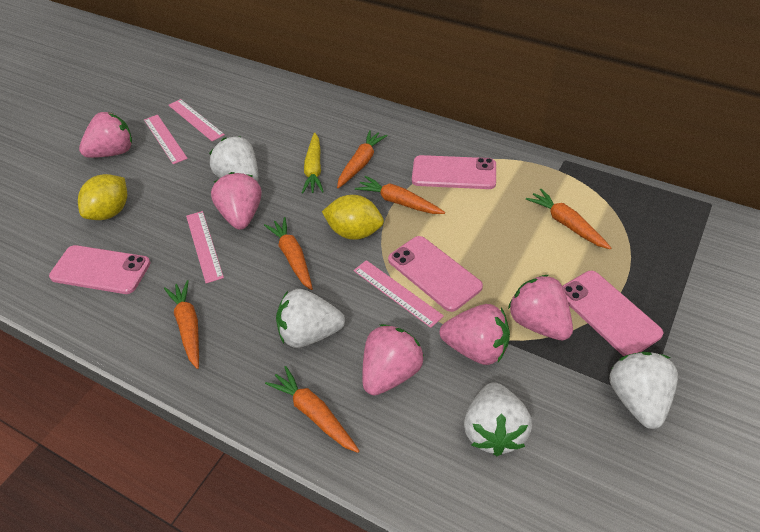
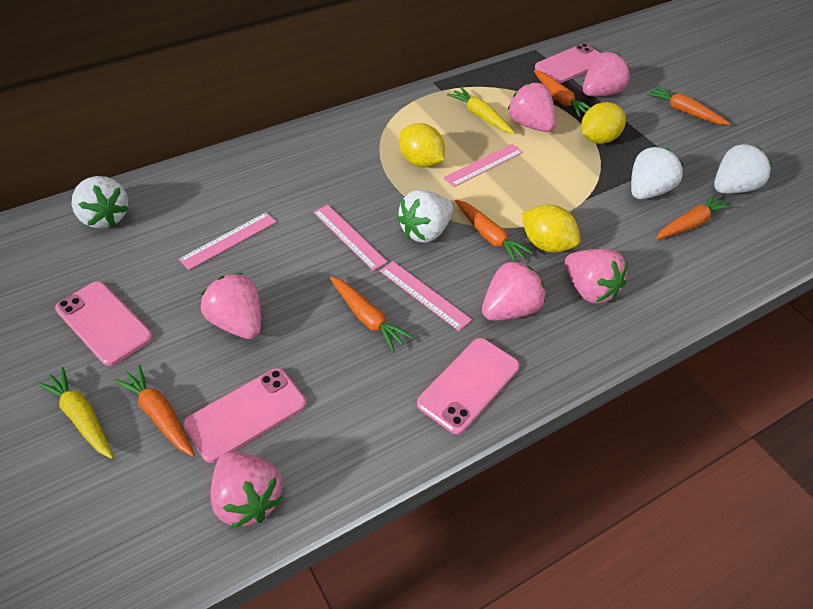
pink strawberry: 5 -> 6
yellow carrot: 1 -> 2
yellow lemon: 2 -> 3

